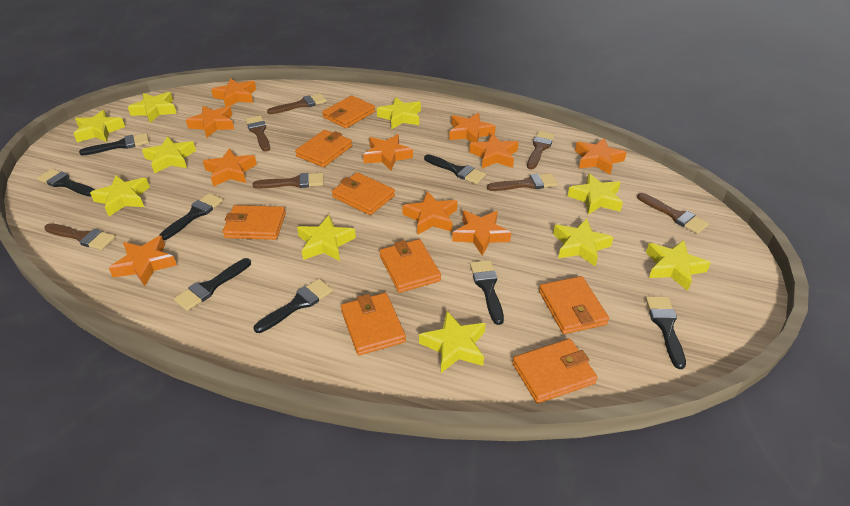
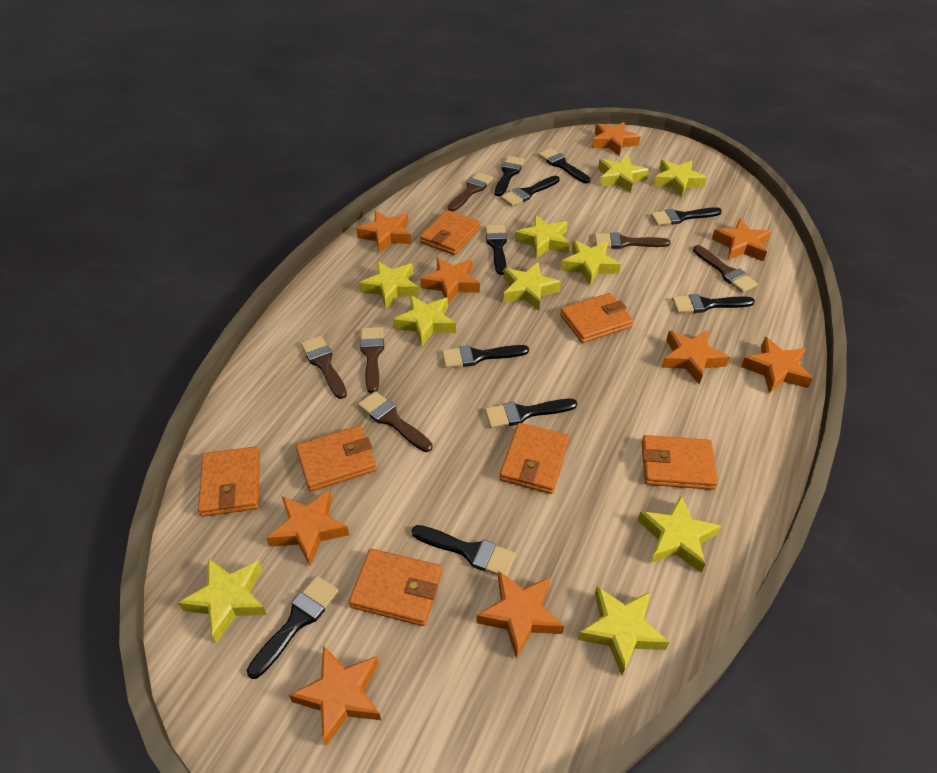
black brush: 8 -> 10
brown brush: 7 -> 6
orange star: 10 -> 9
orange wallet: 8 -> 7

